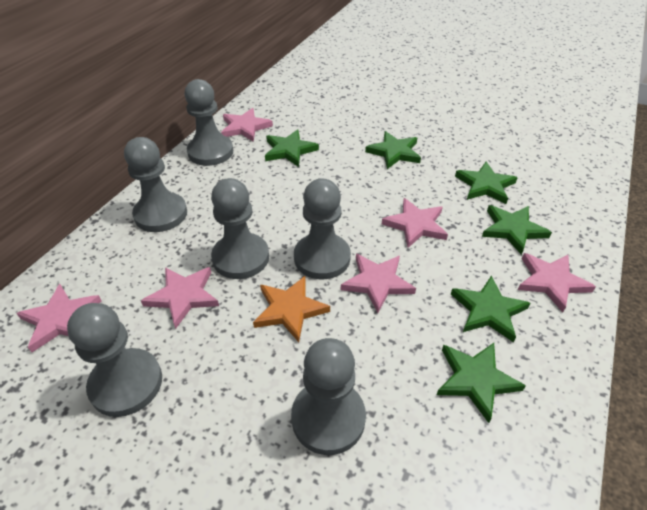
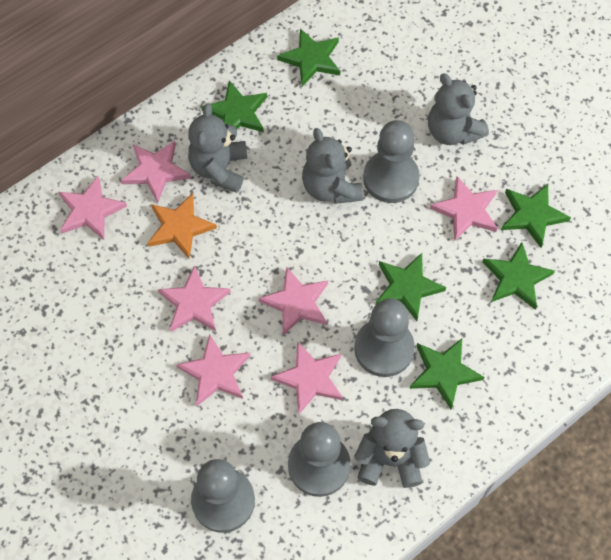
grey pawn: 6 -> 4
grey teddy bear: 0 -> 4
pink star: 6 -> 7

